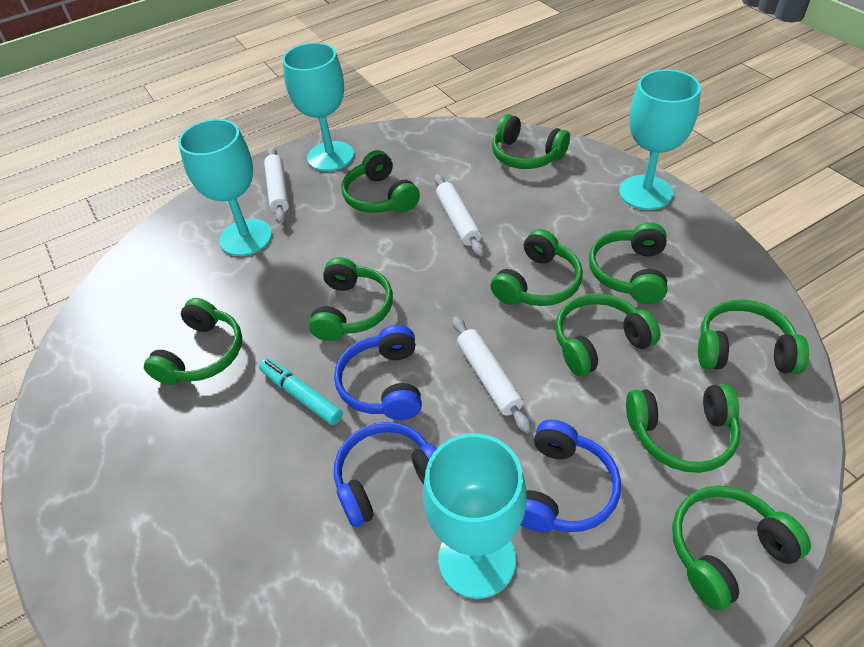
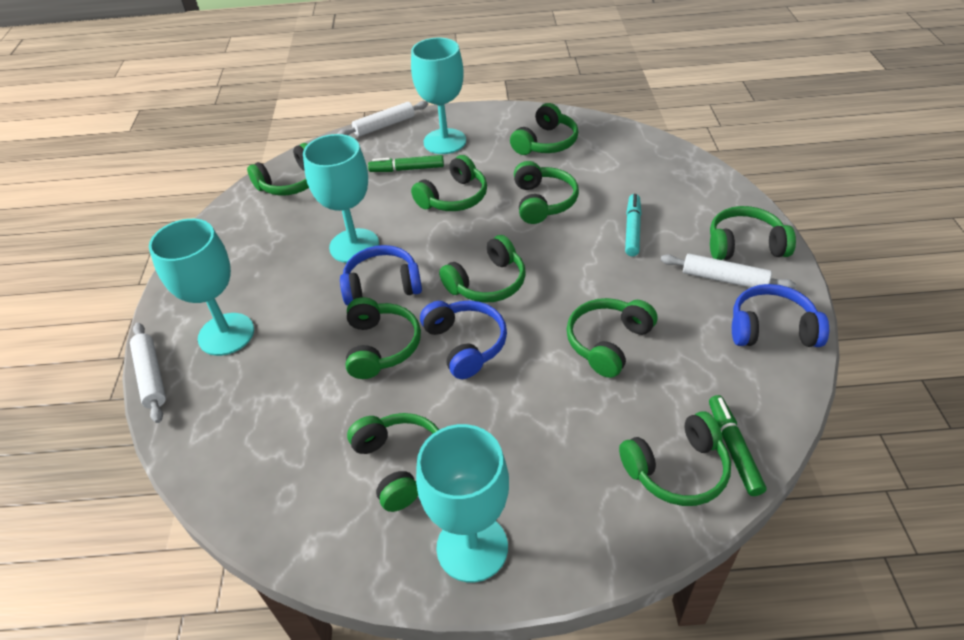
green marker: 0 -> 2

